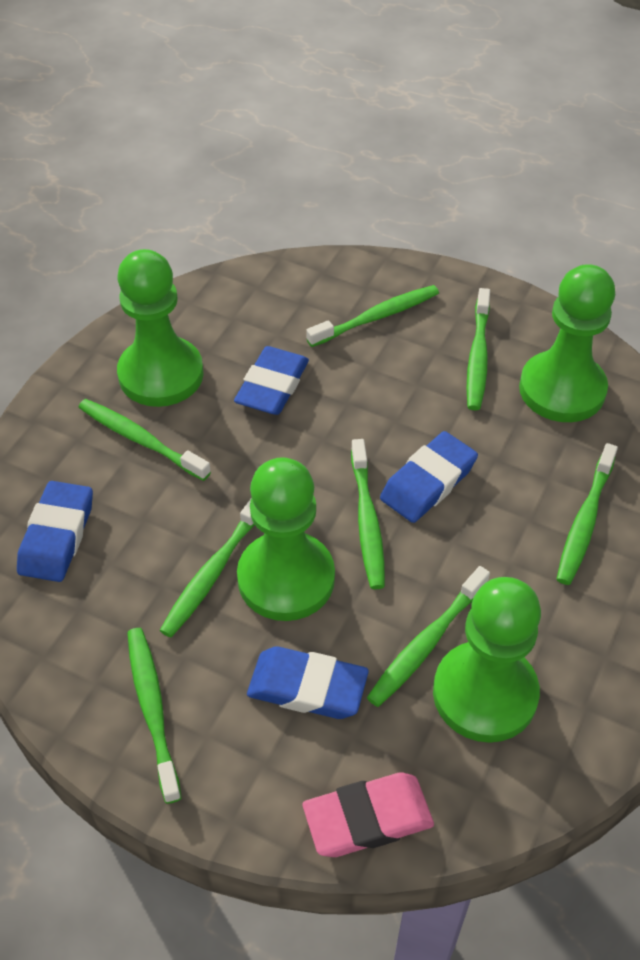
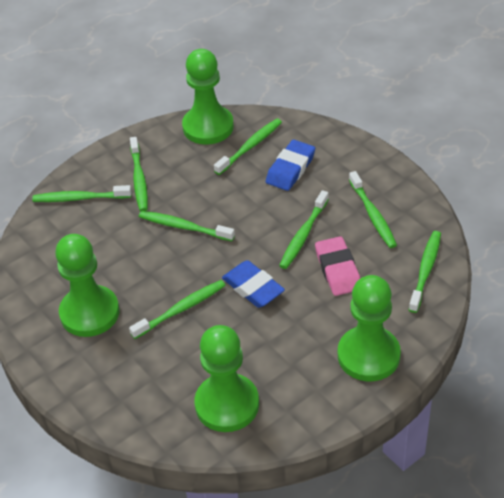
blue eraser: 4 -> 2

